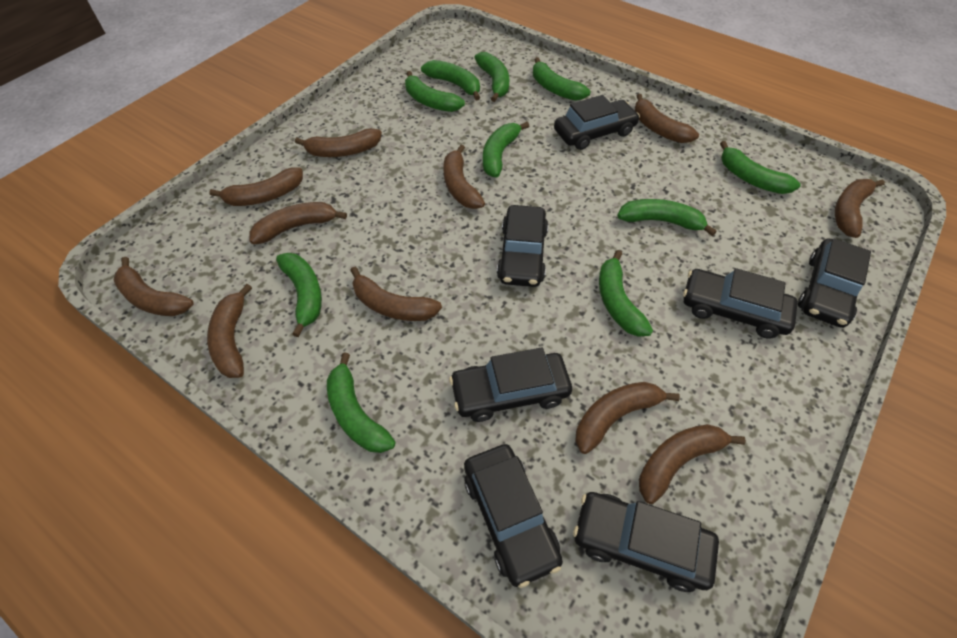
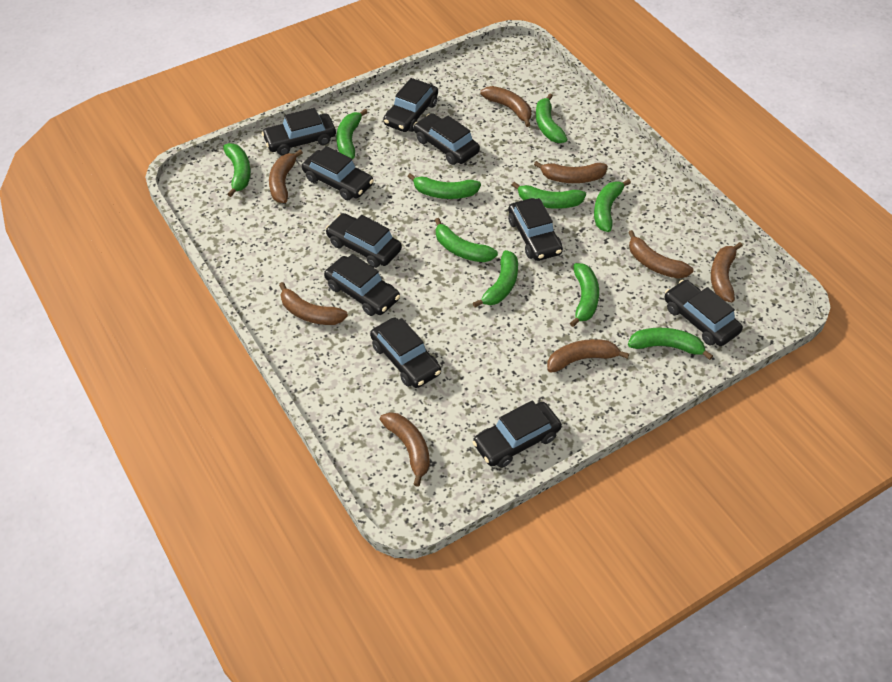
black car: 7 -> 10
brown banana: 11 -> 8

